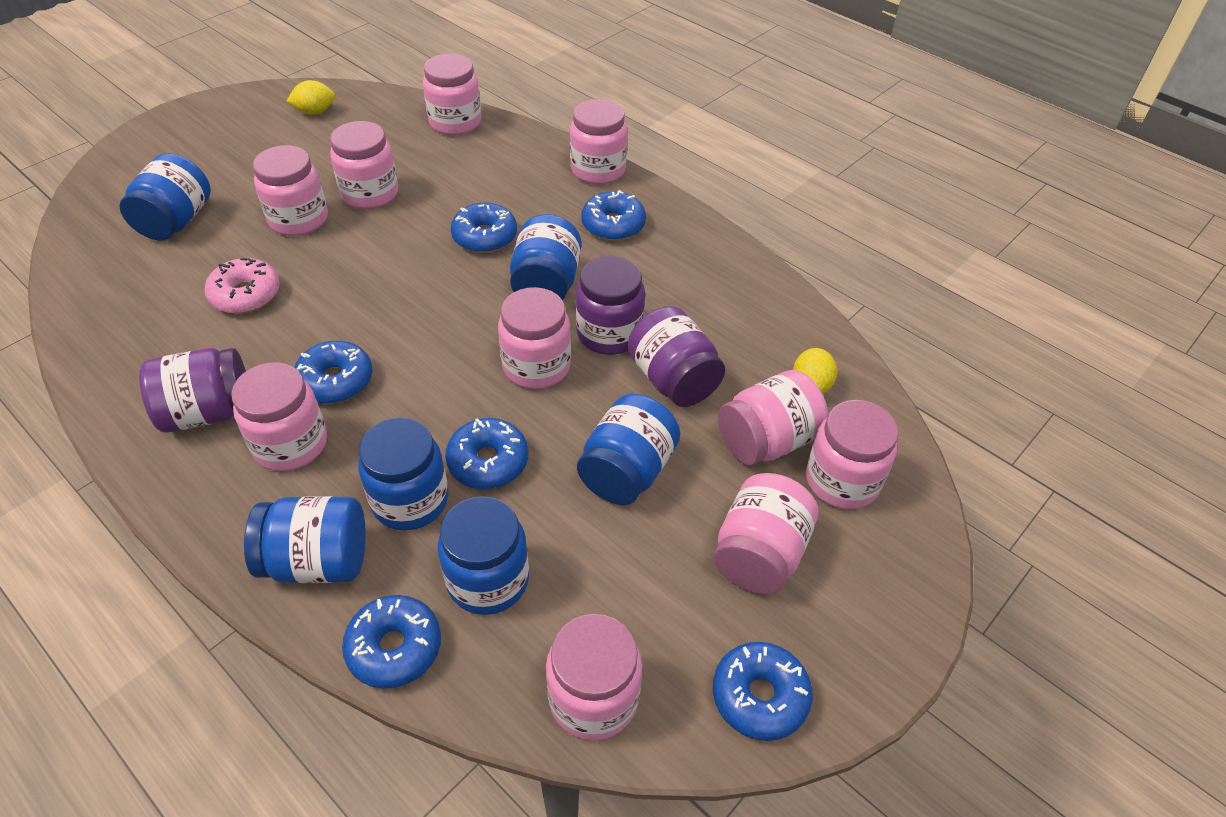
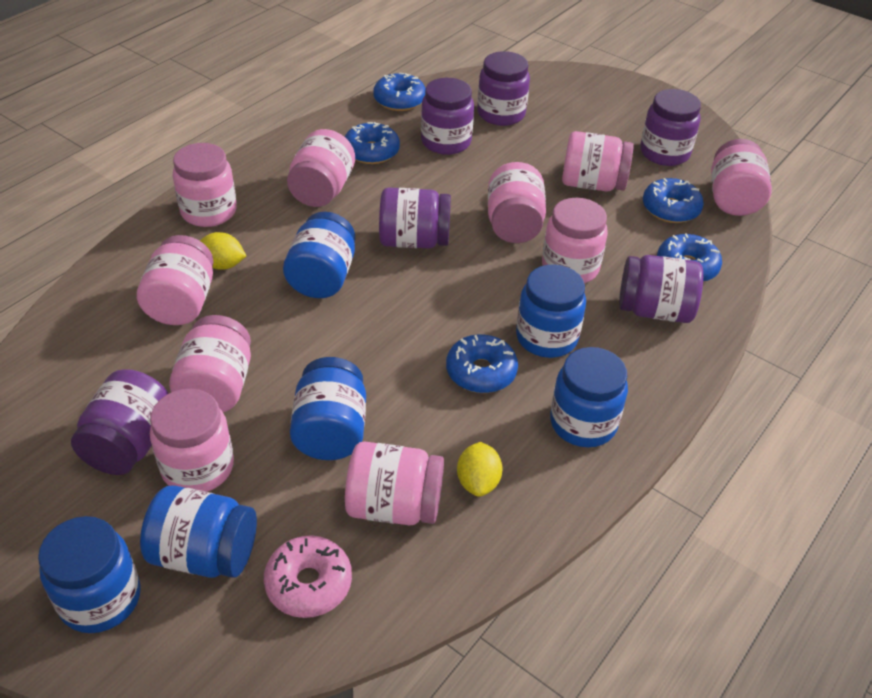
blue donut: 6 -> 5
purple jar: 3 -> 6

